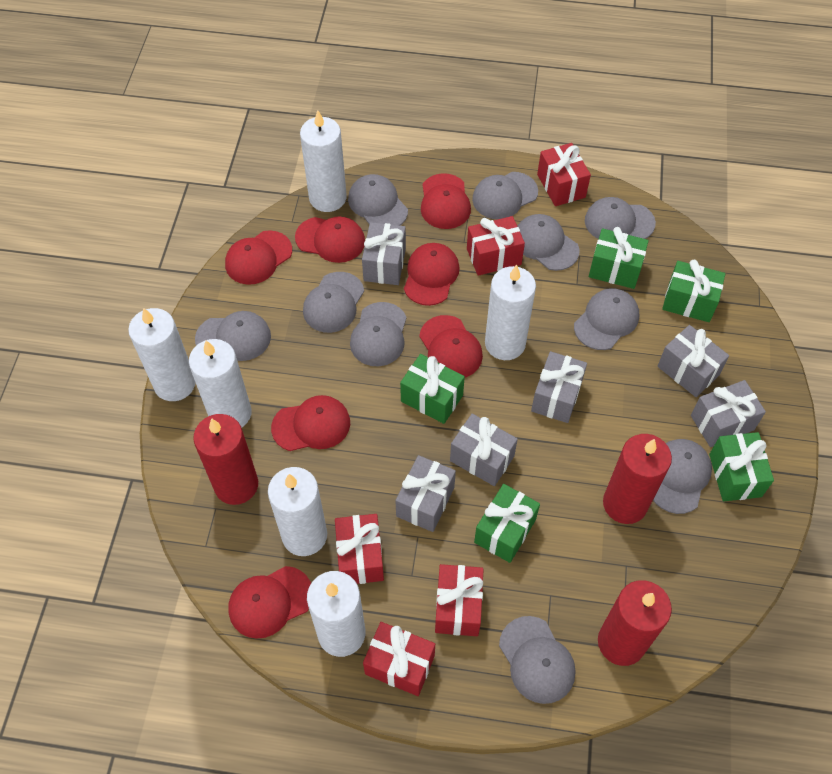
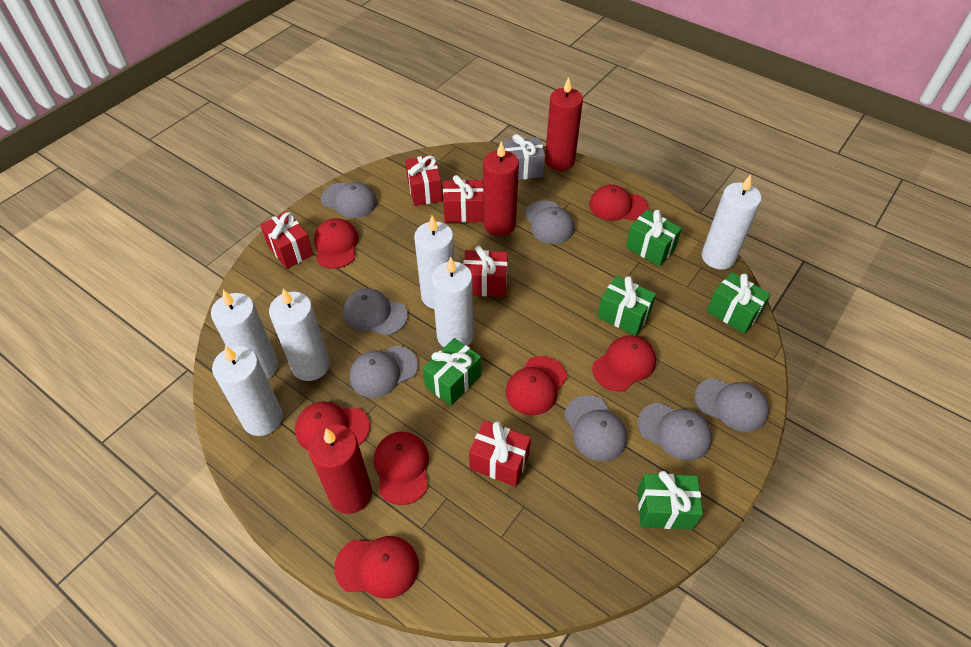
grey cap: 10 -> 7
grey gift: 6 -> 1

